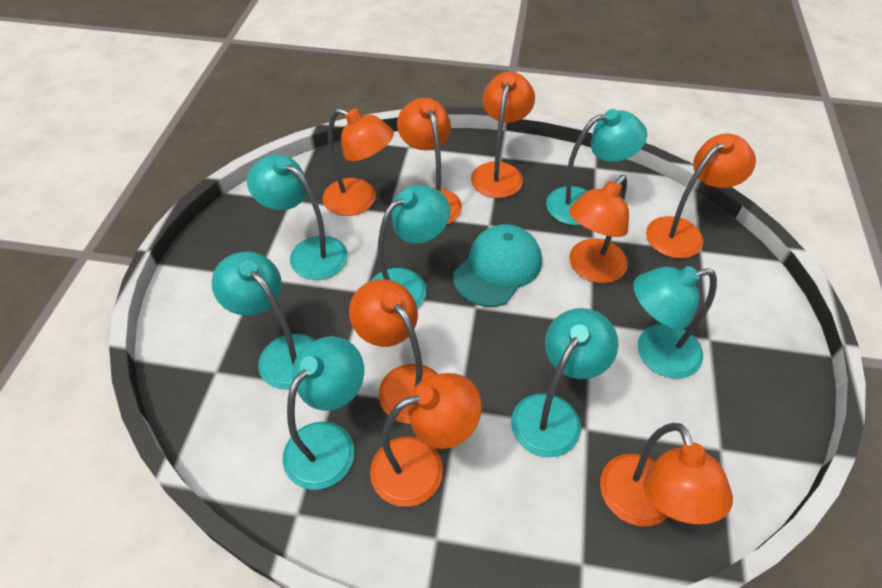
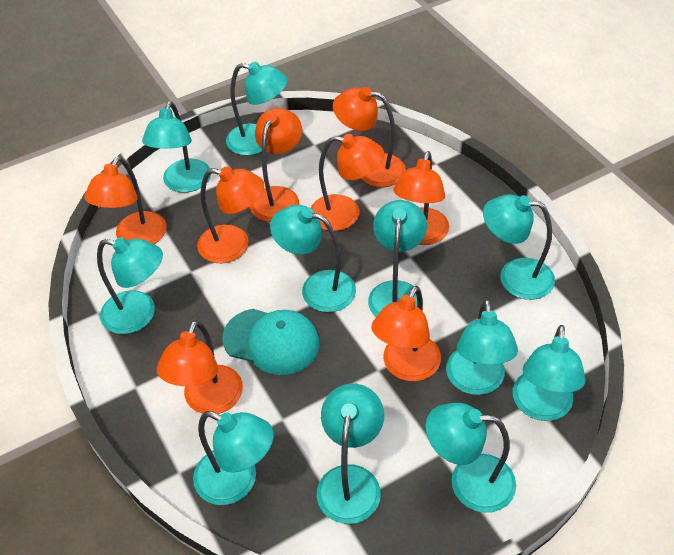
turquoise lamp: 7 -> 11

